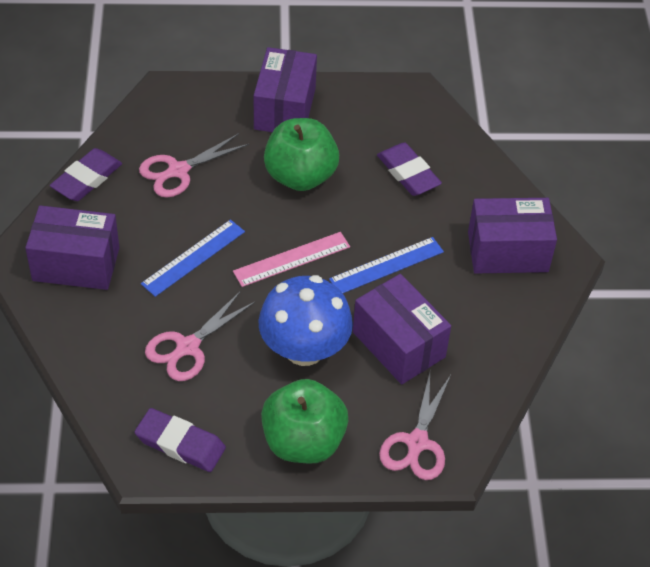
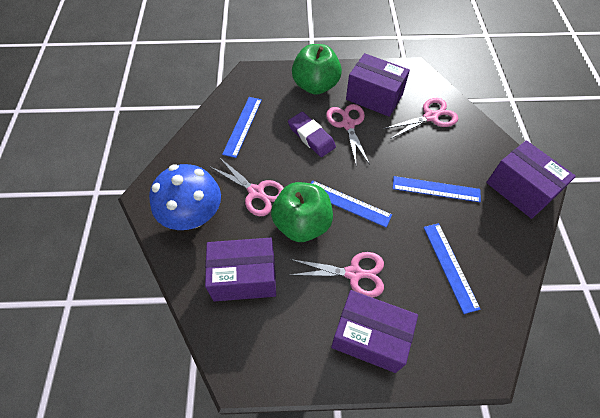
blue ruler: 2 -> 4
pink ruler: 1 -> 0
pink scissors: 3 -> 4
purple eraser: 3 -> 1

